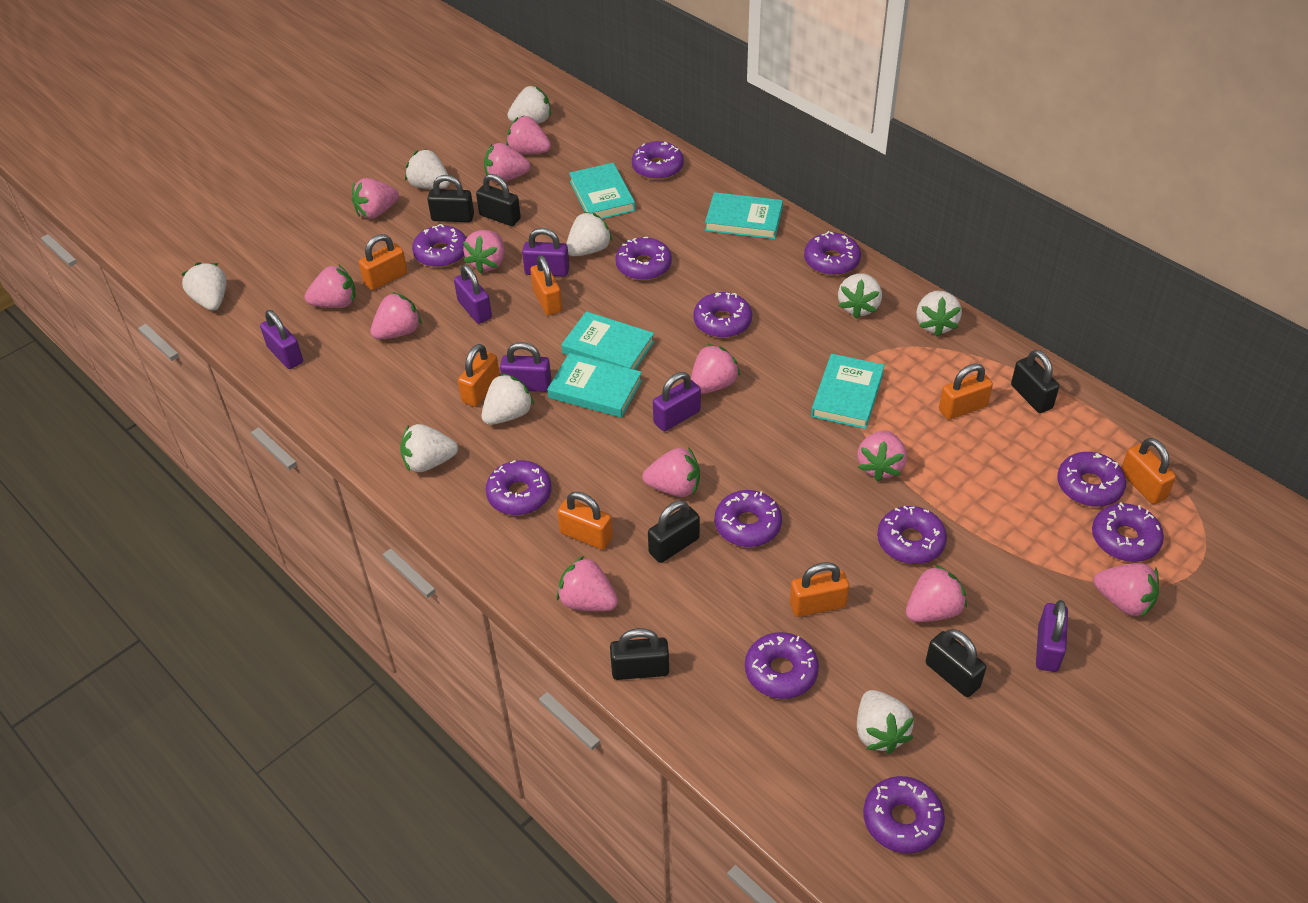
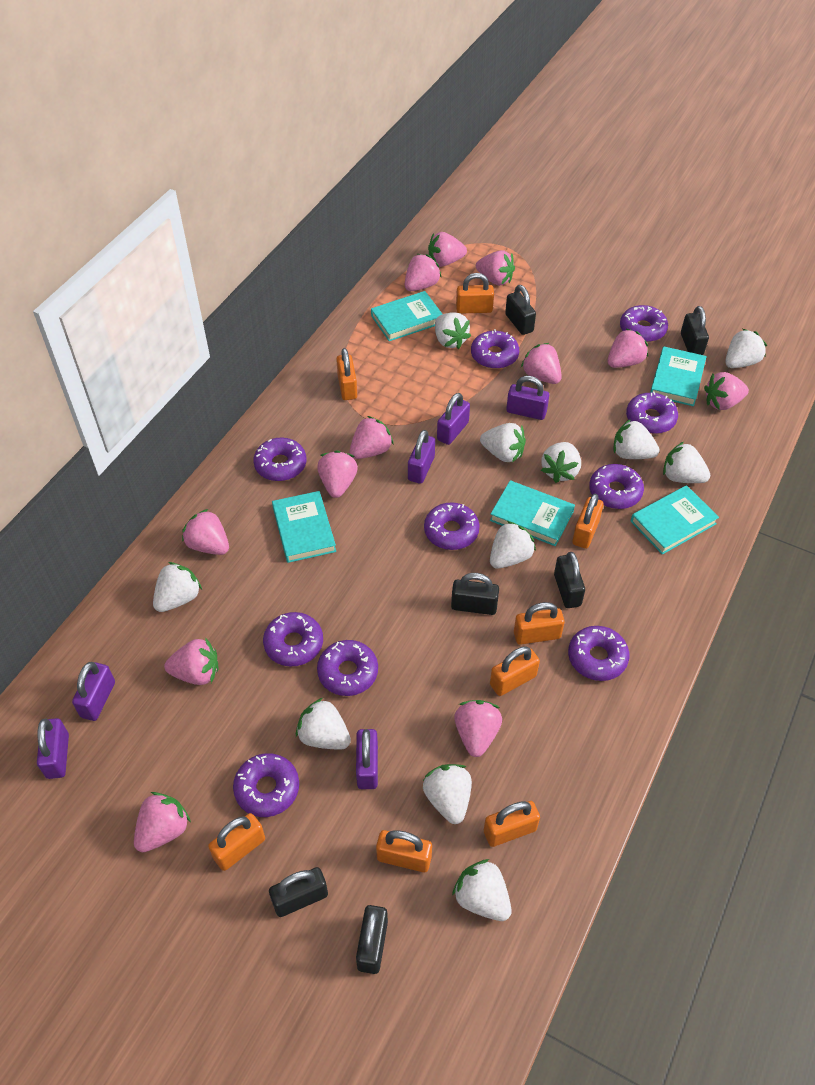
orange padlock: 7 -> 8
purple donut: 12 -> 10
white strawberry: 9 -> 11

